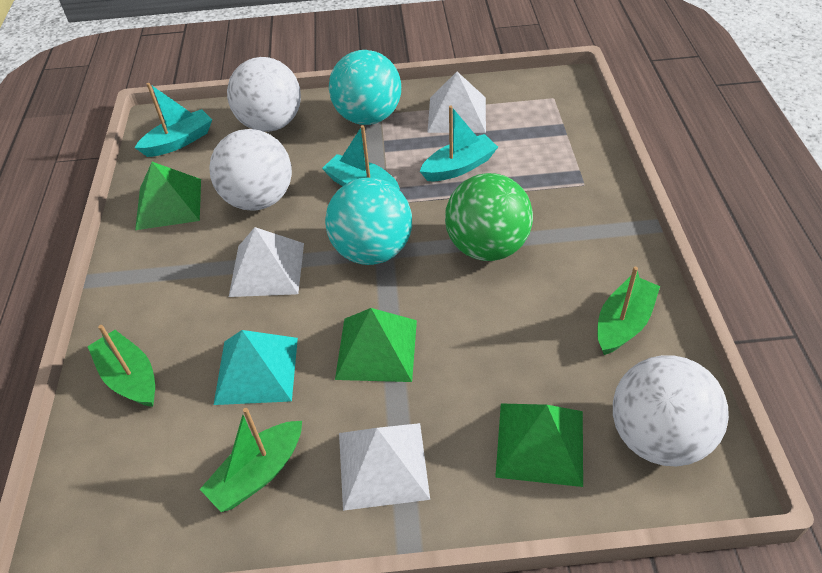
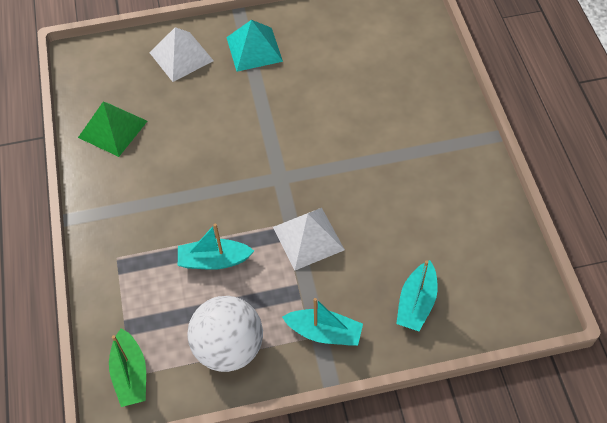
green ball: 1 -> 0
green boat: 3 -> 1
green pyramid: 3 -> 1
turquoise ball: 2 -> 0
white ball: 3 -> 1
white pyramid: 3 -> 2

